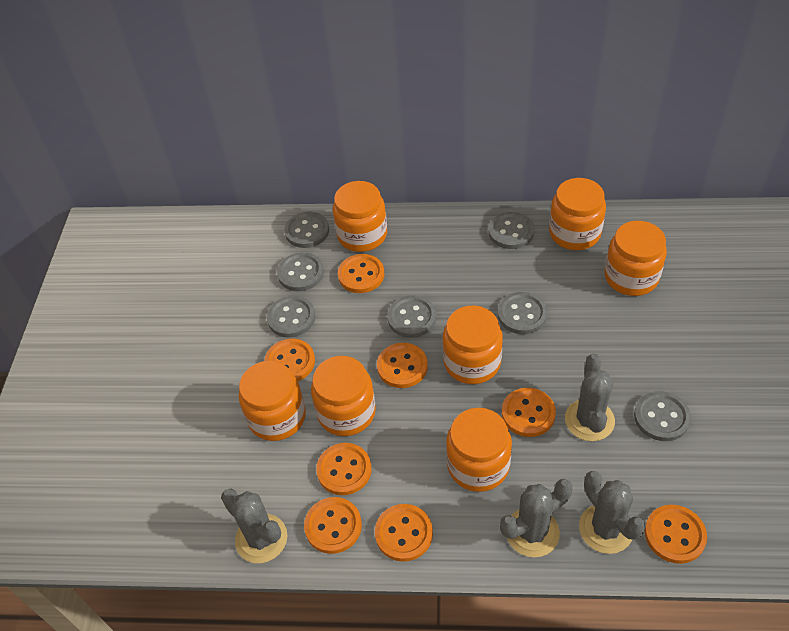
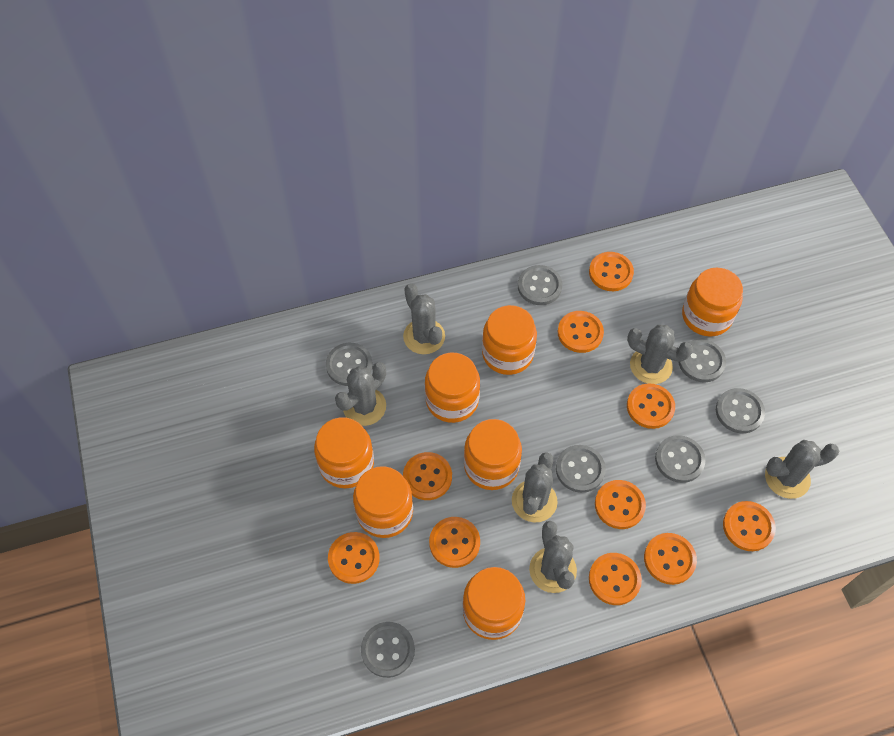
grey cactus: 4 -> 6
orange button: 8 -> 10

